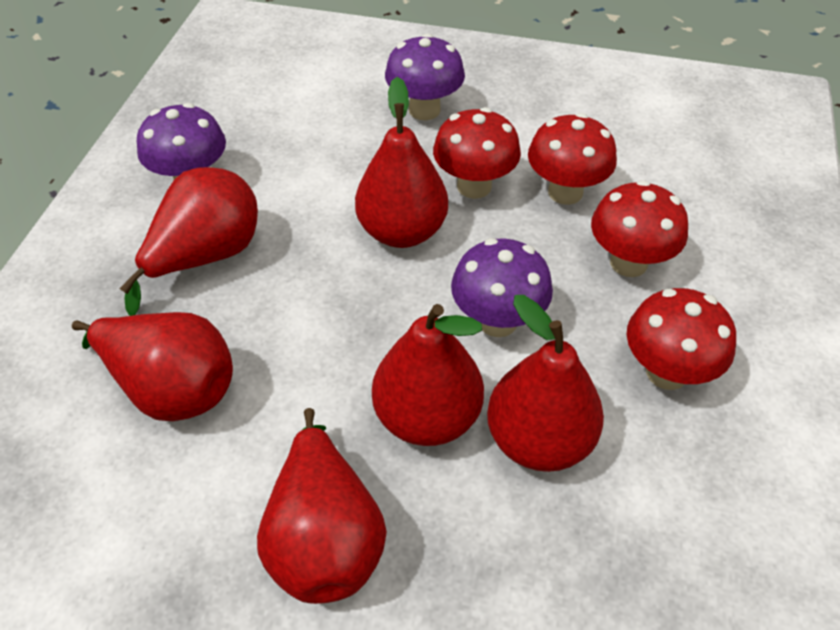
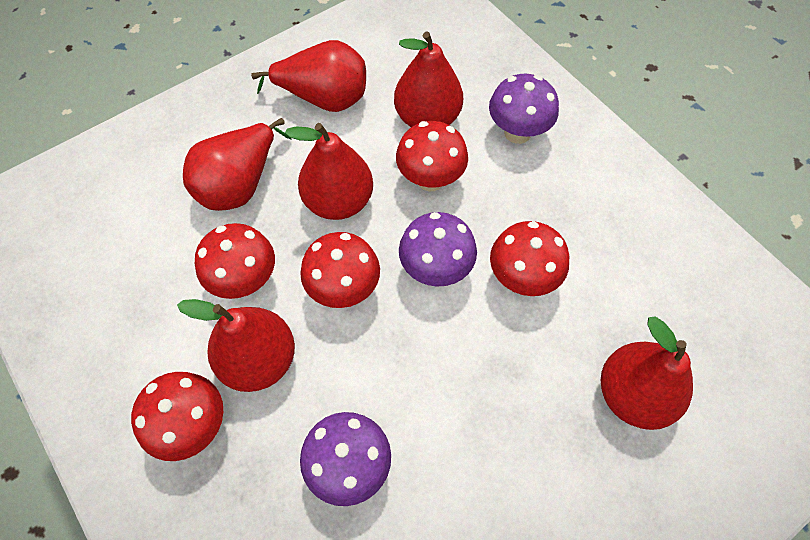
red mushroom: 4 -> 5

